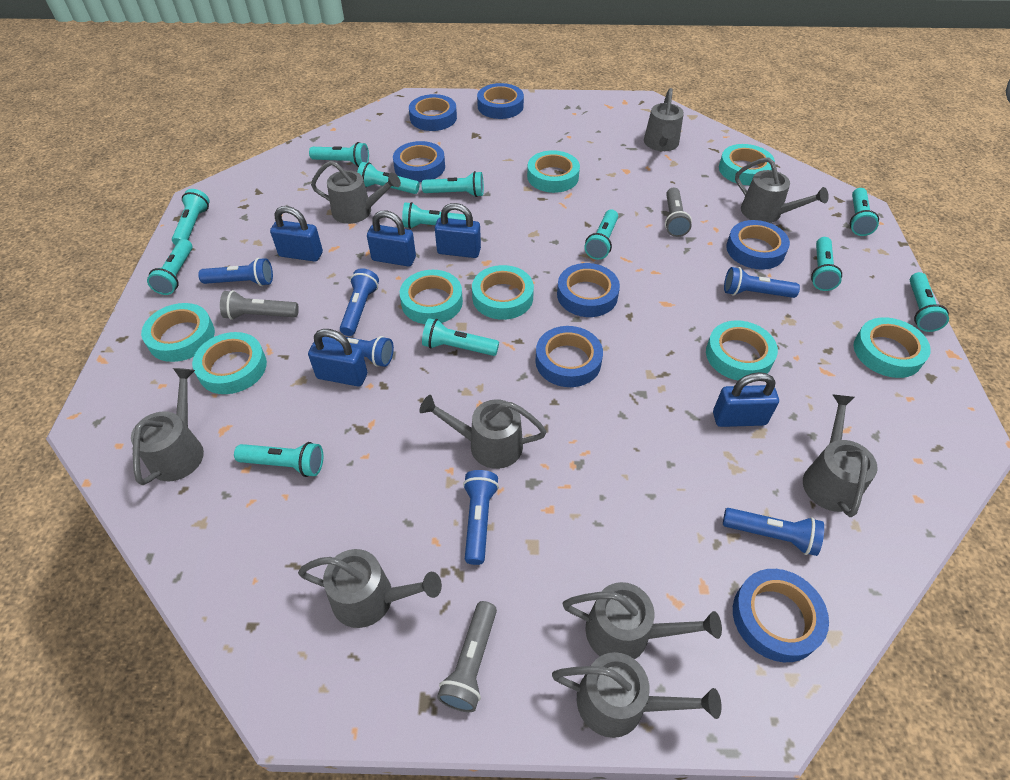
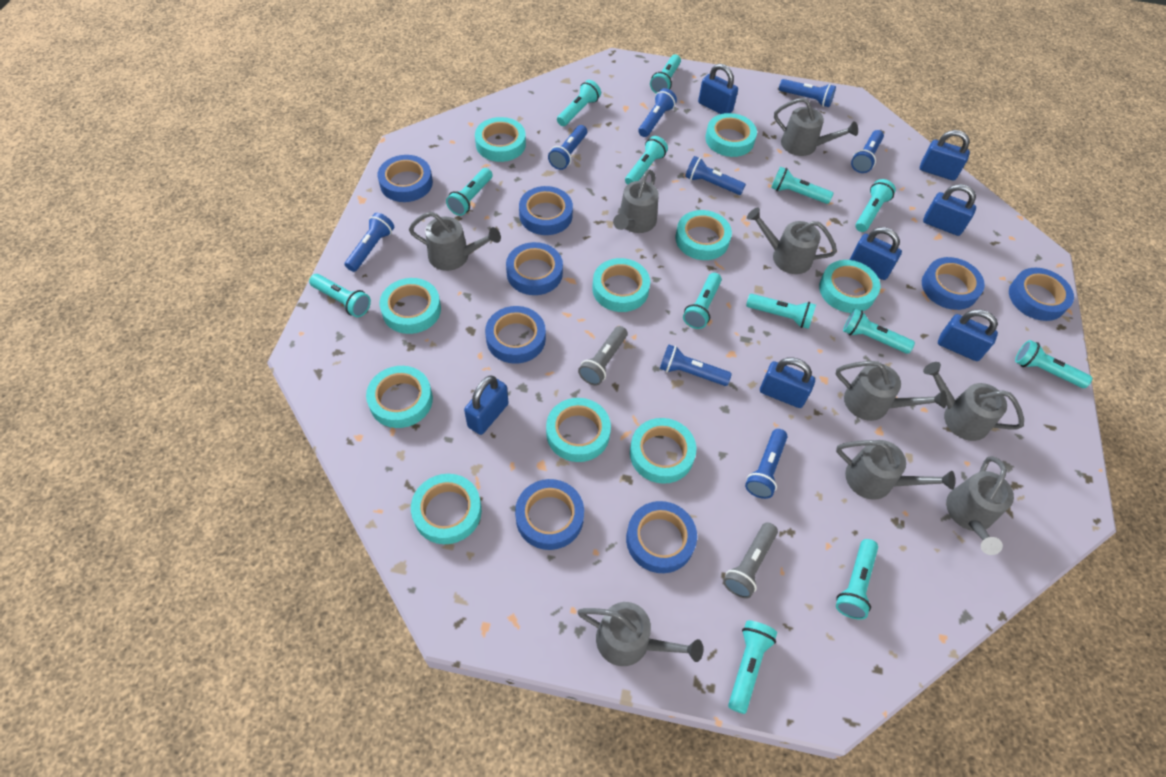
blue flashlight: 6 -> 8
blue padlock: 5 -> 7
blue tape: 7 -> 8
grey flashlight: 3 -> 2
turquoise flashlight: 12 -> 13
turquoise tape: 8 -> 10

